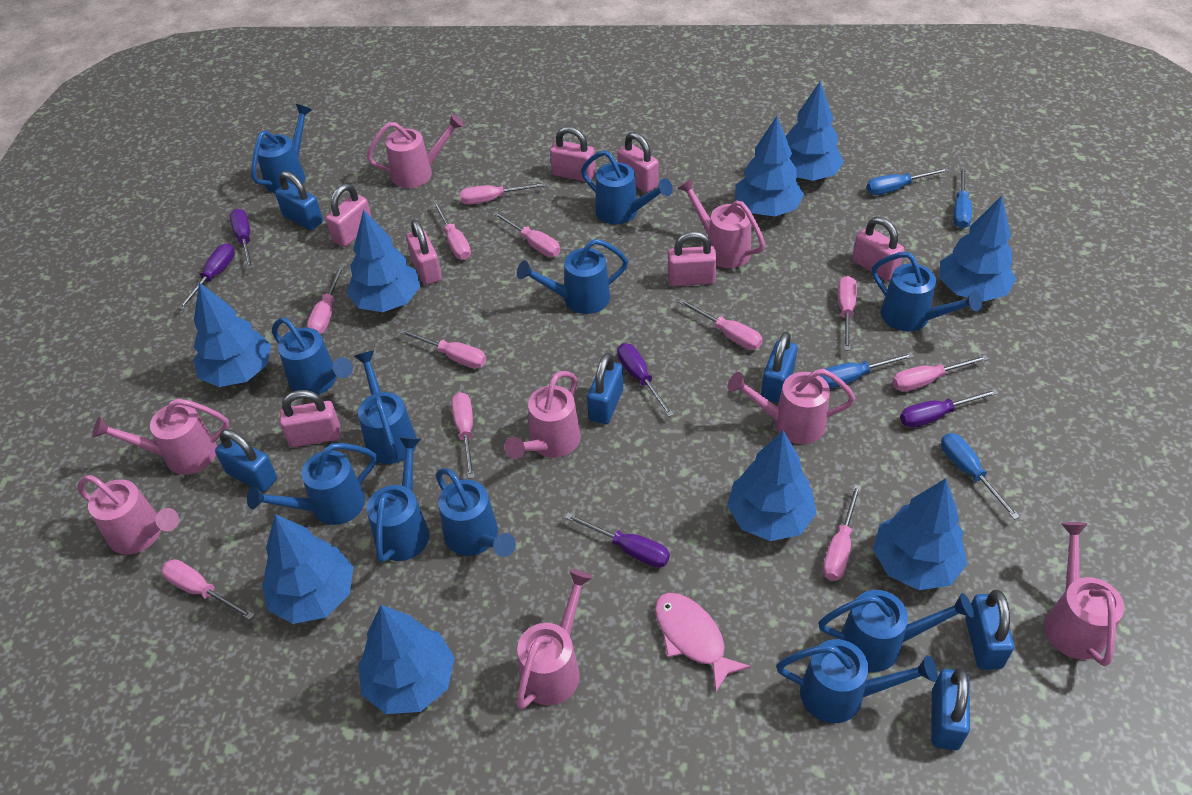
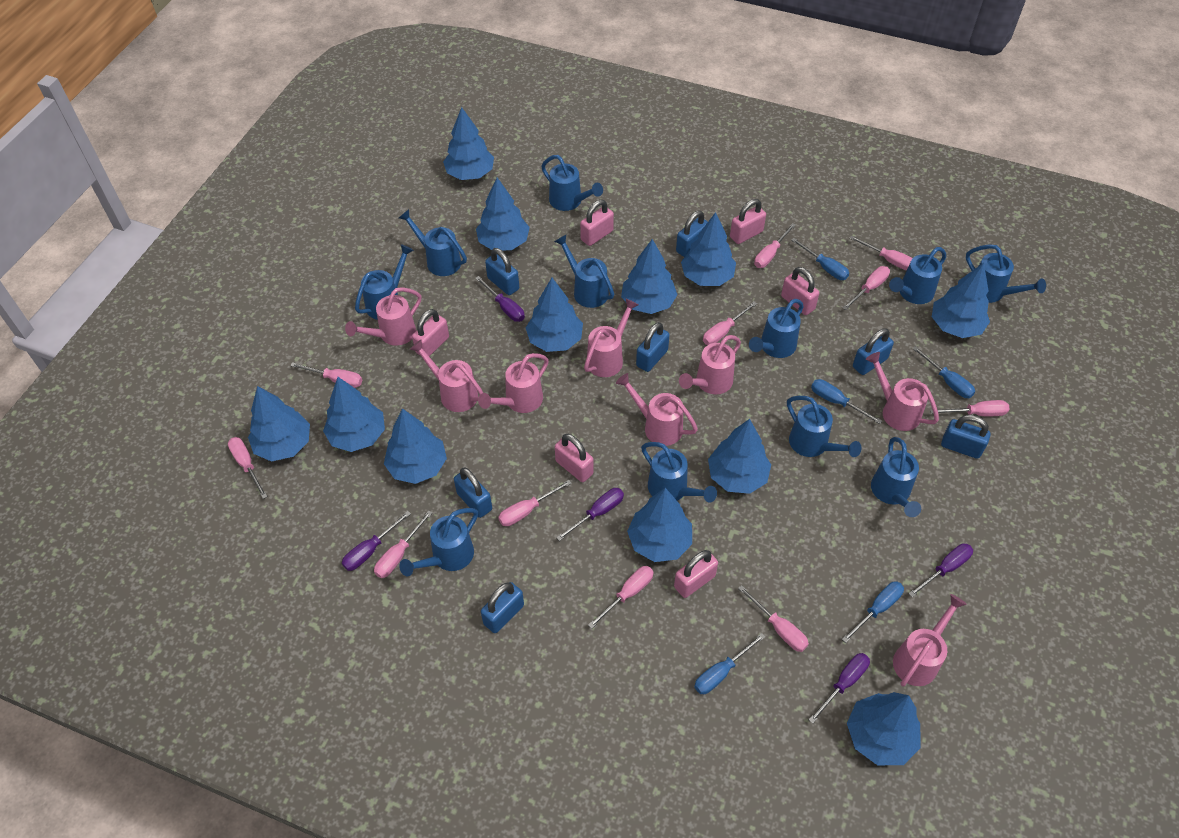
blue padlock: 6 -> 7
blue screwdriver: 4 -> 5
blue tree: 9 -> 12
pink fish: 1 -> 0
pink padlock: 7 -> 6

